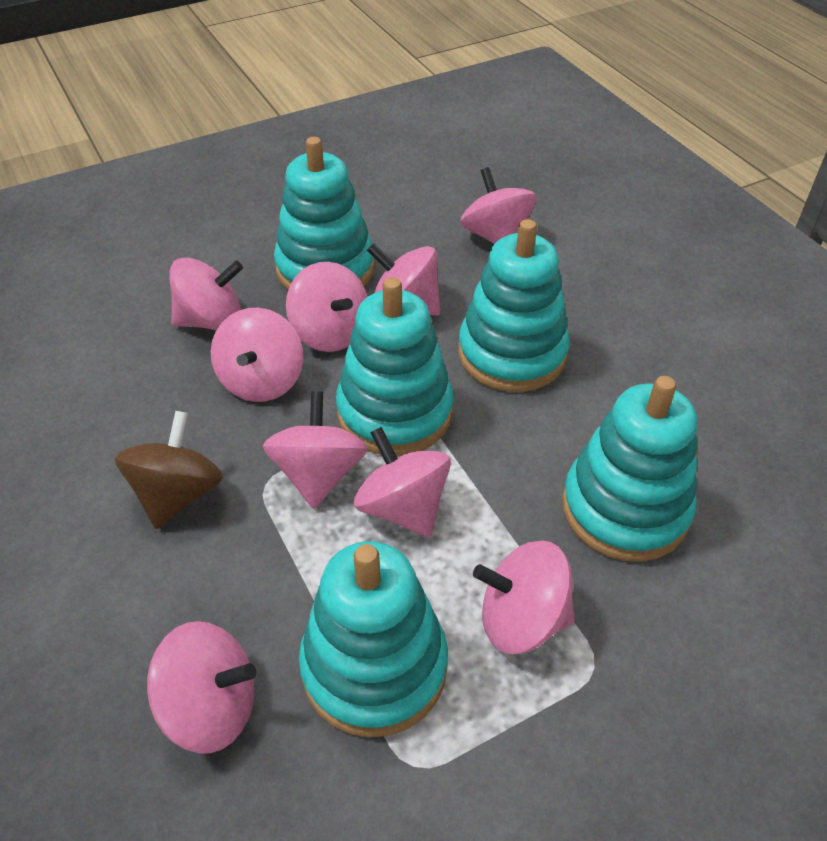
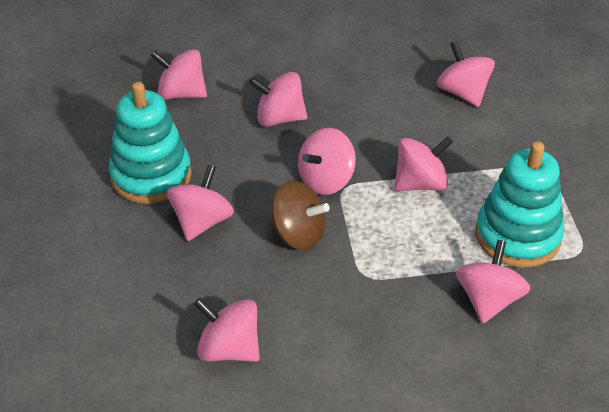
pink spinning top: 9 -> 8
turquoise stacking toy: 5 -> 2

